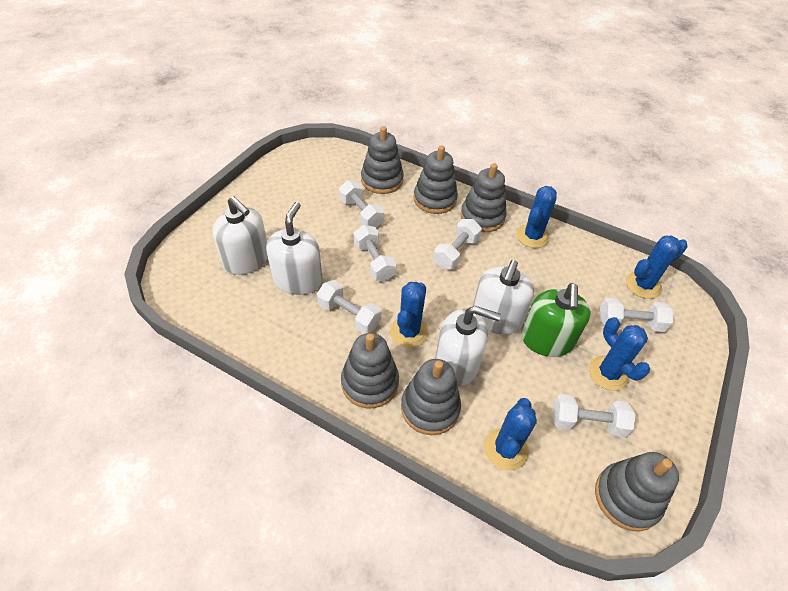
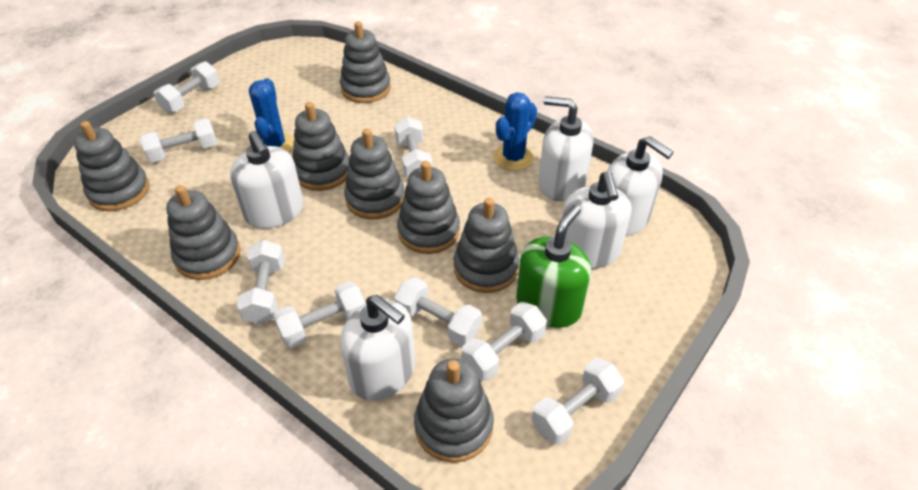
blue cactus: 5 -> 2
grey stacking toy: 6 -> 8
white dumbbell: 6 -> 8
white soap dispenser: 4 -> 5

